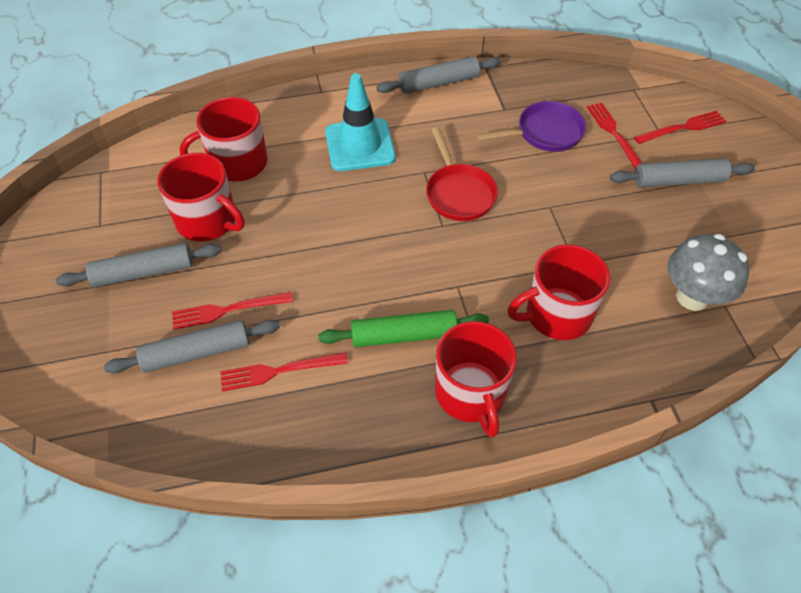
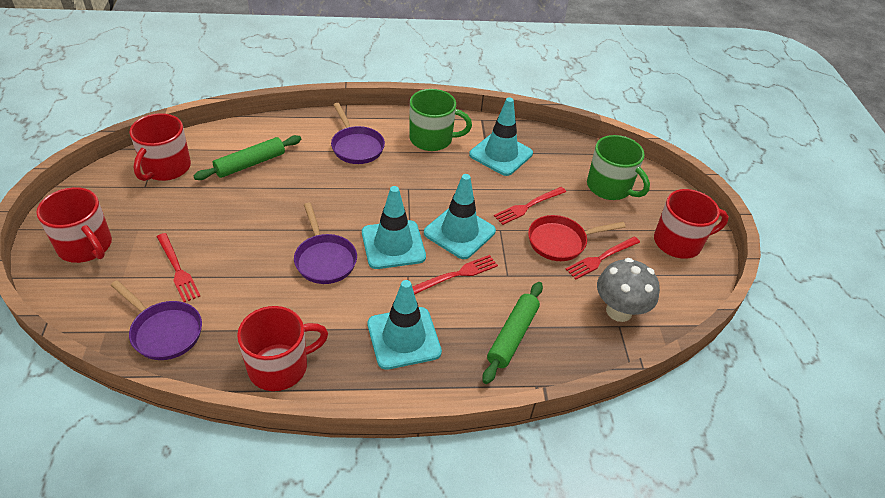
green mug: 0 -> 2
green rolling pin: 1 -> 2
grey rolling pin: 4 -> 0
purple pan: 1 -> 3
turquoise traffic cone: 1 -> 4

